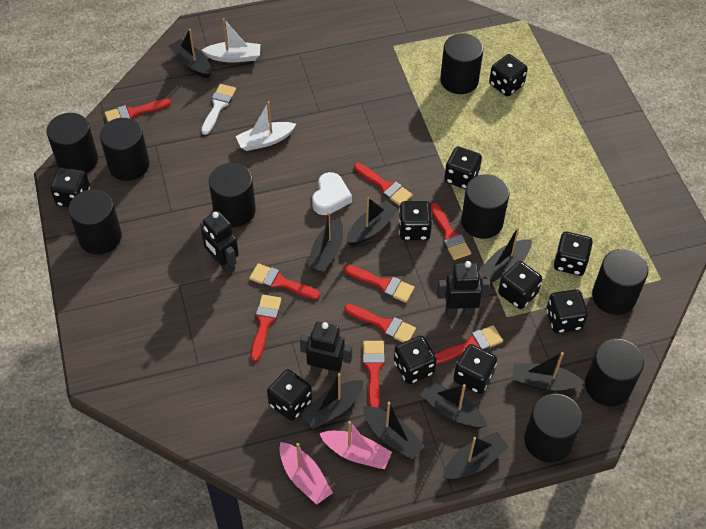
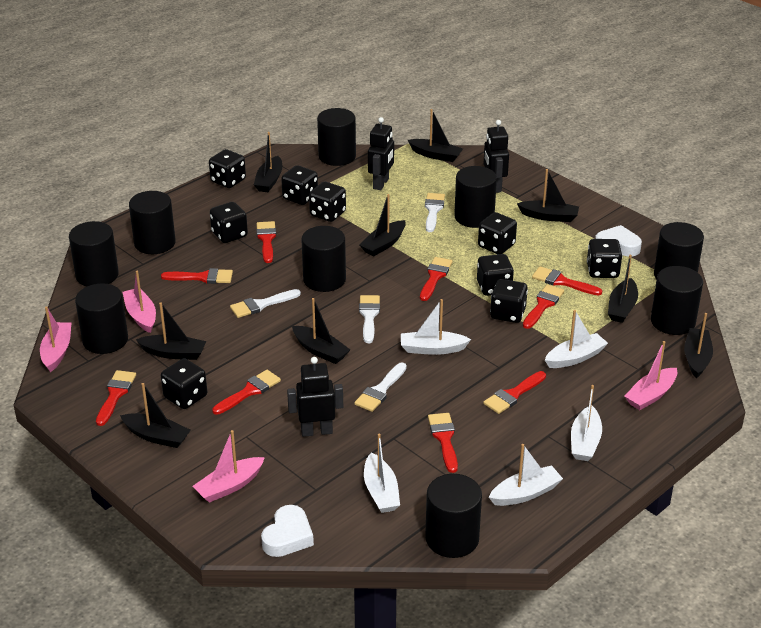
black dice: 10 -> 9
pink boat: 2 -> 4
white boat: 2 -> 5
white brush: 1 -> 4
white heart: 1 -> 2

